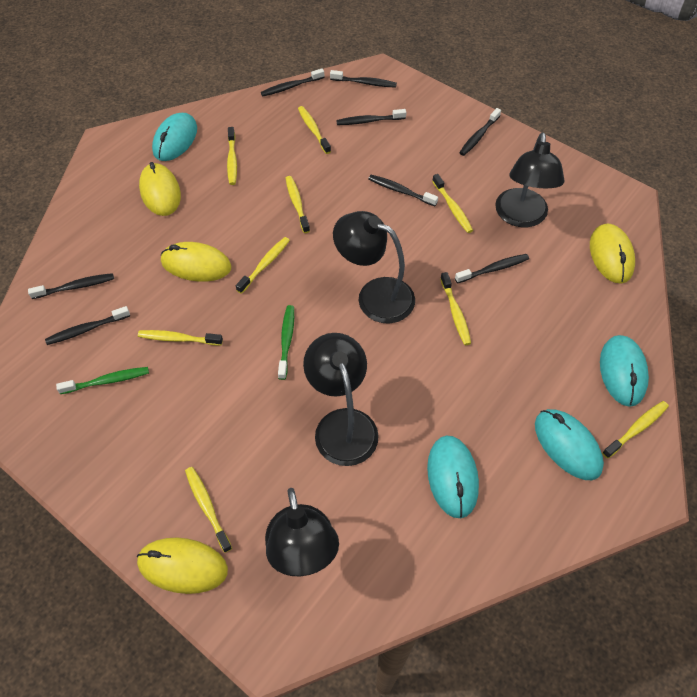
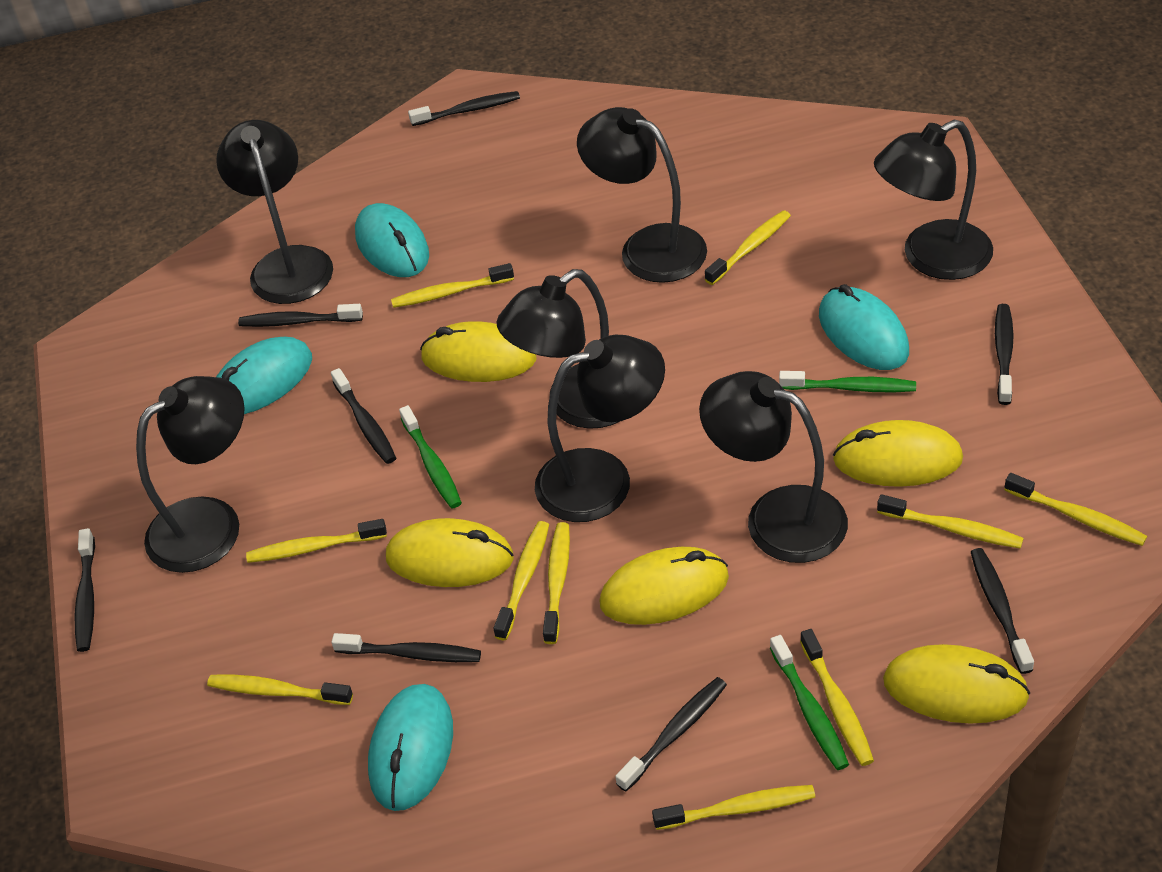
black lamp: 4 -> 7
green toothbrush: 2 -> 3
yellow mouse: 4 -> 5
yellow toothbrush: 9 -> 10

